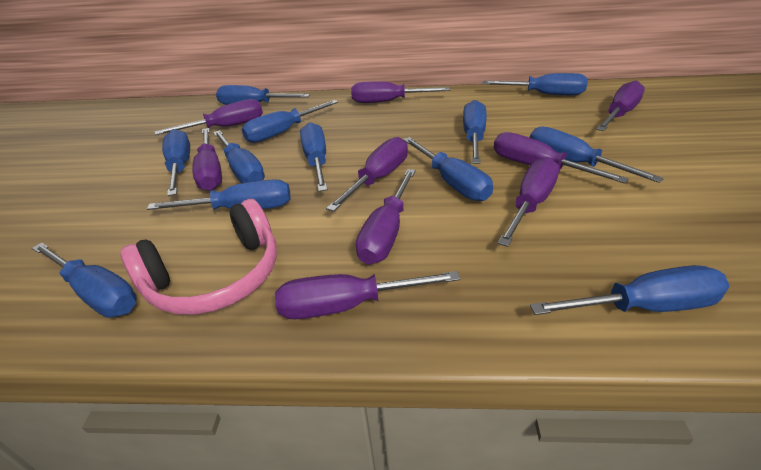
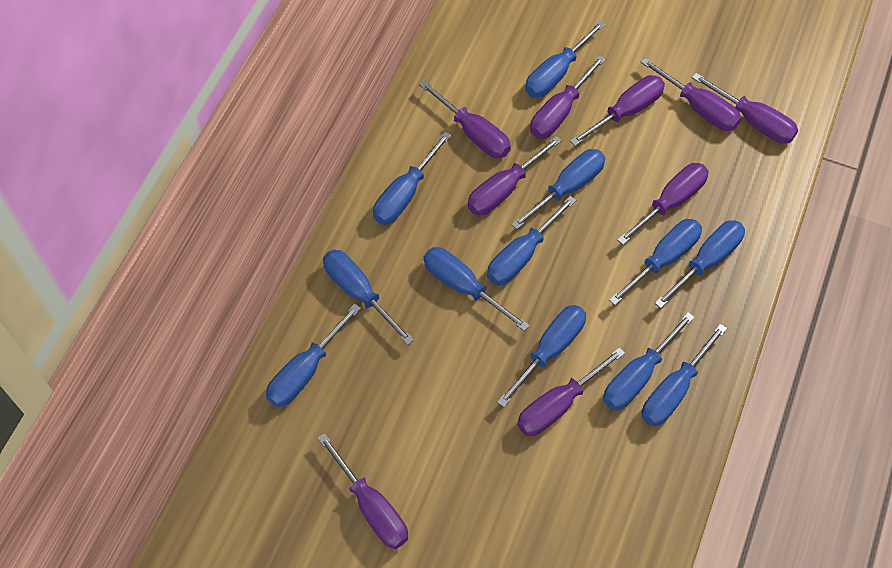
pink headphones: 1 -> 0

